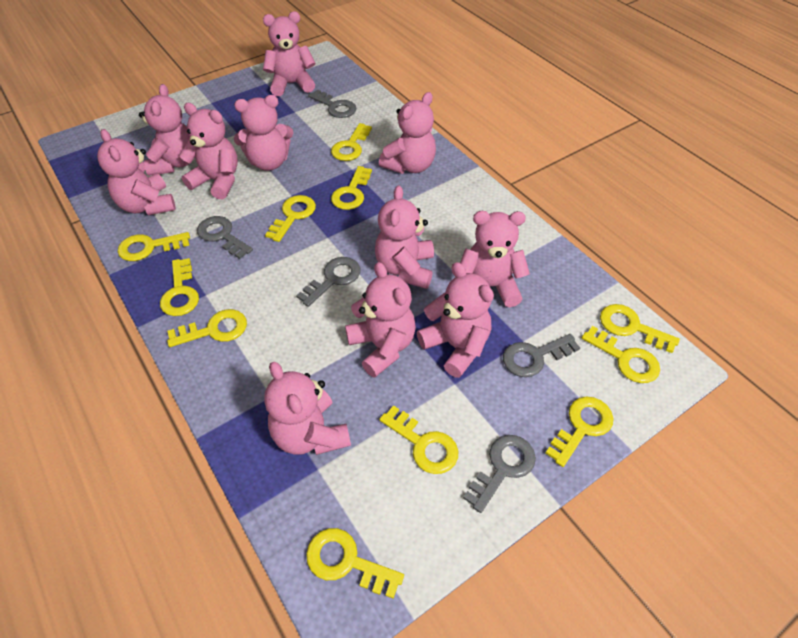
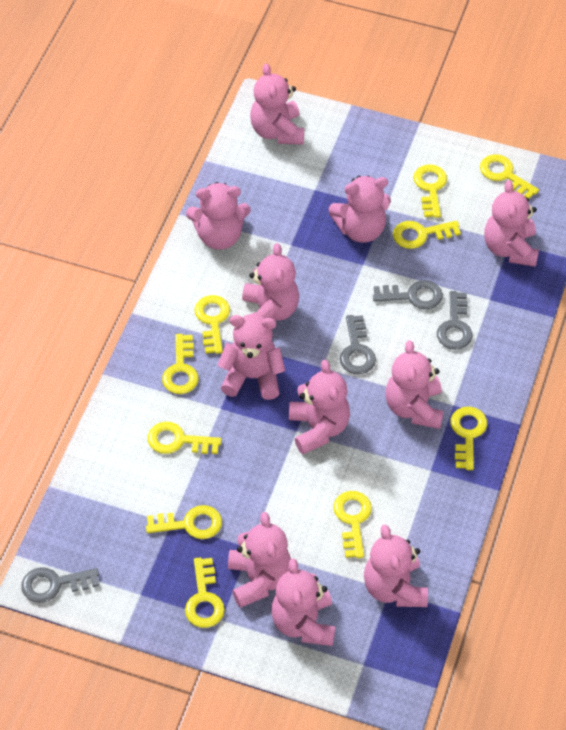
grey key: 5 -> 4
yellow key: 11 -> 10

